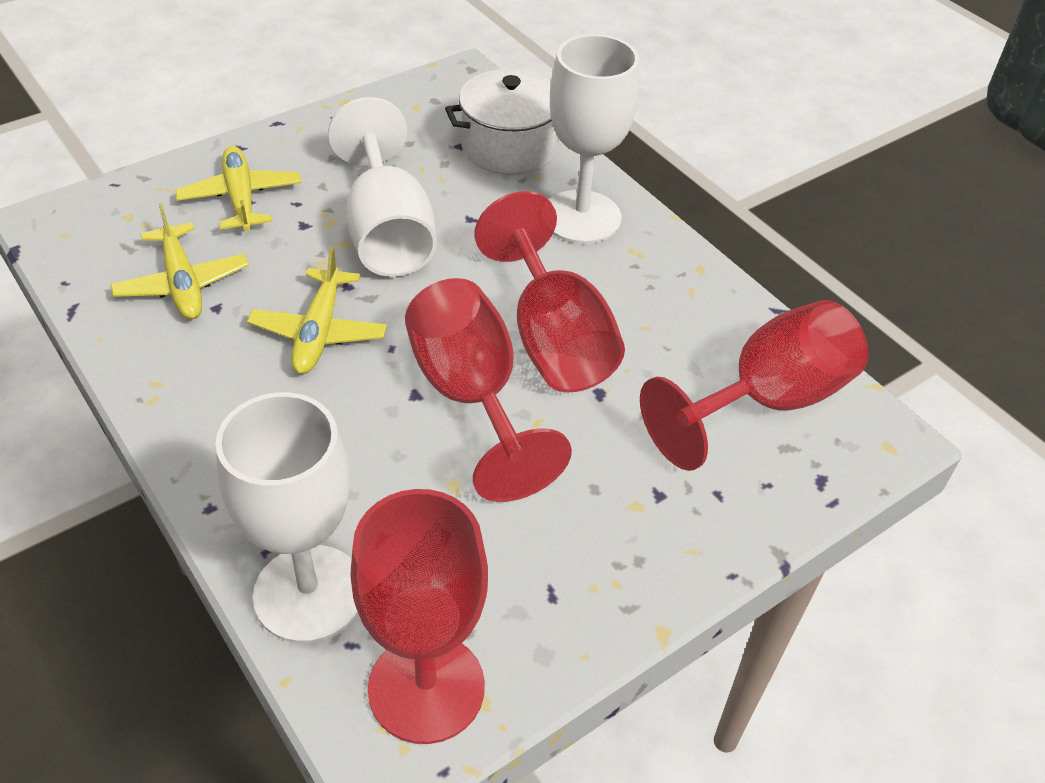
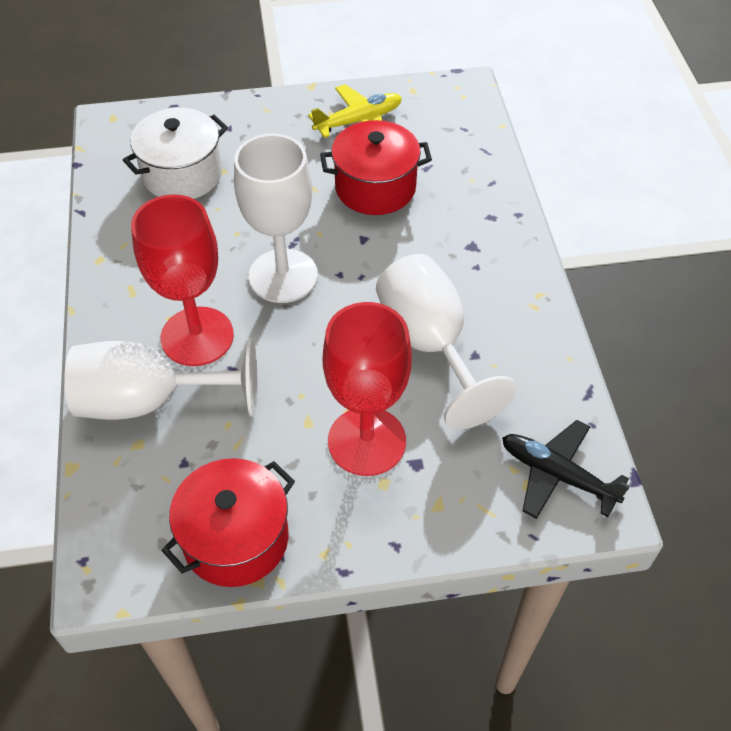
black plane: 0 -> 1
red goblet: 4 -> 2
red pot: 0 -> 2
yellow plane: 3 -> 1

